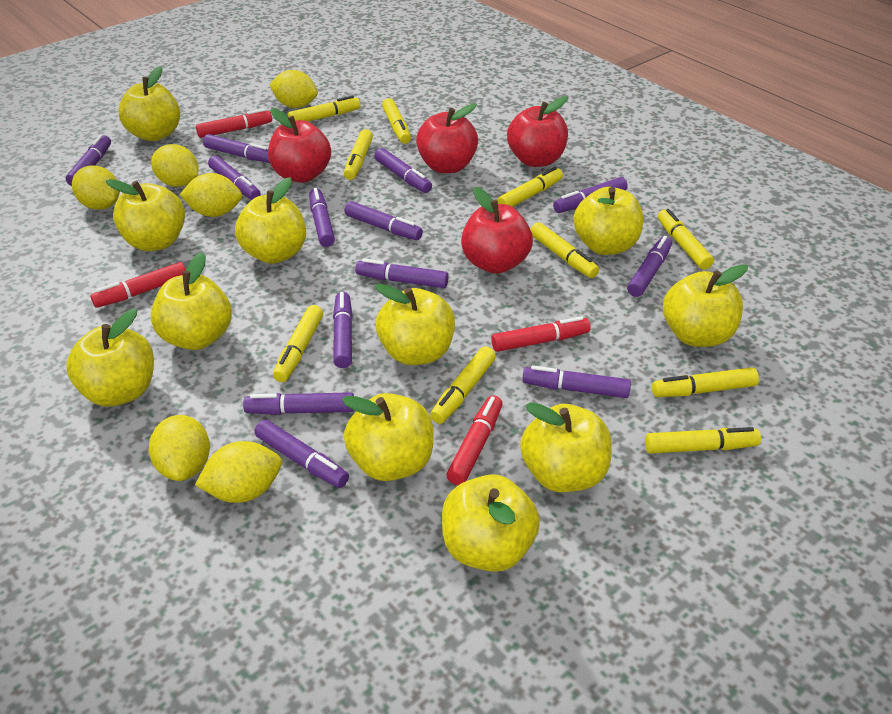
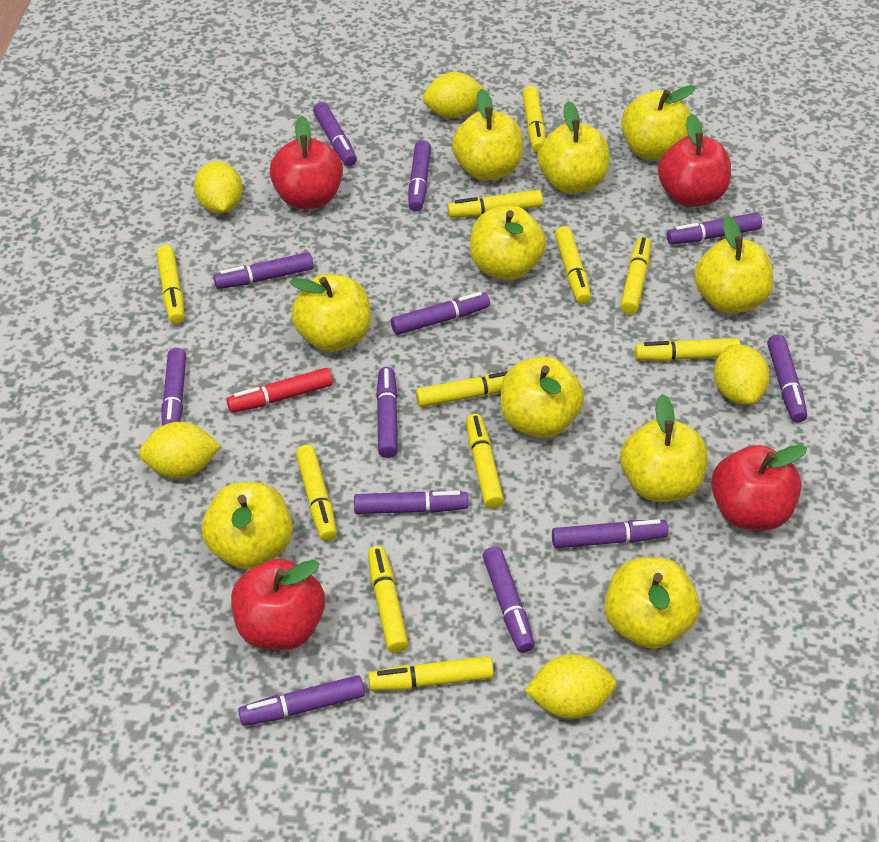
purple marker: 13 -> 12
red marker: 4 -> 1
yellow apple: 11 -> 10
yellow lemon: 6 -> 5
yellow marker: 10 -> 11

